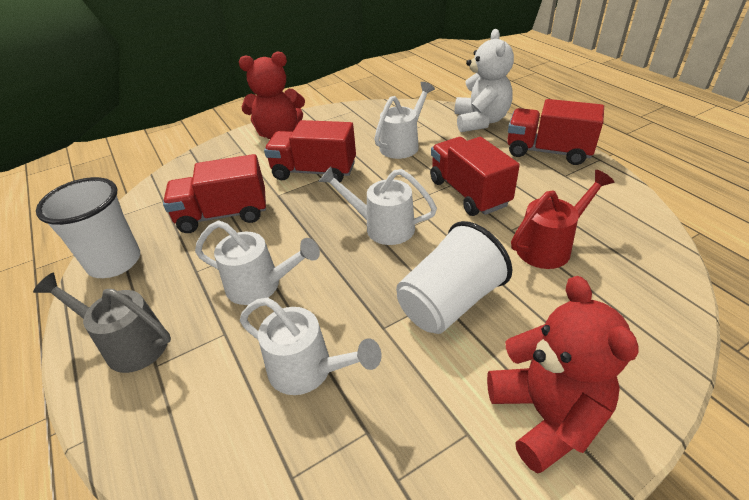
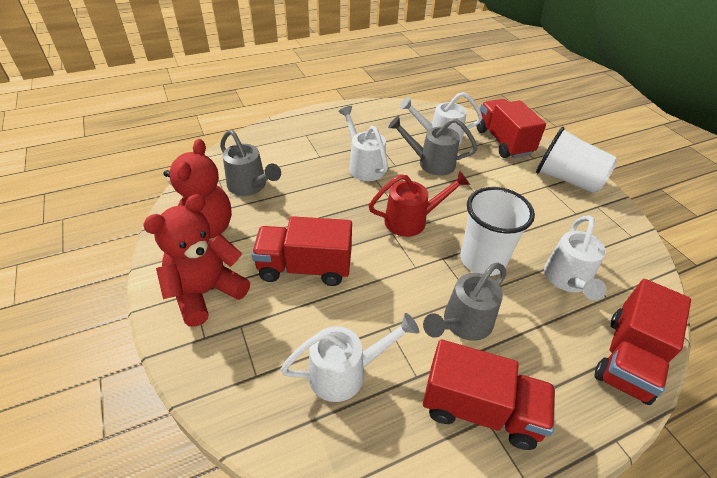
grey watering can: 1 -> 3
white teddy bear: 1 -> 0

